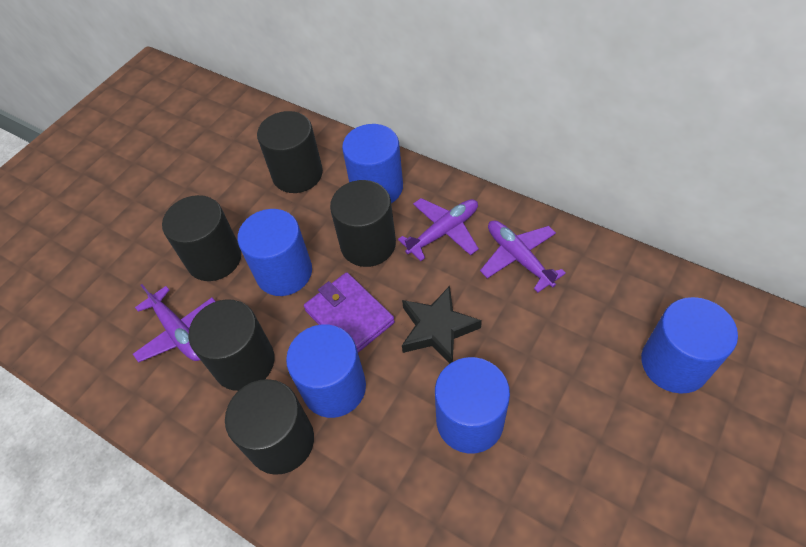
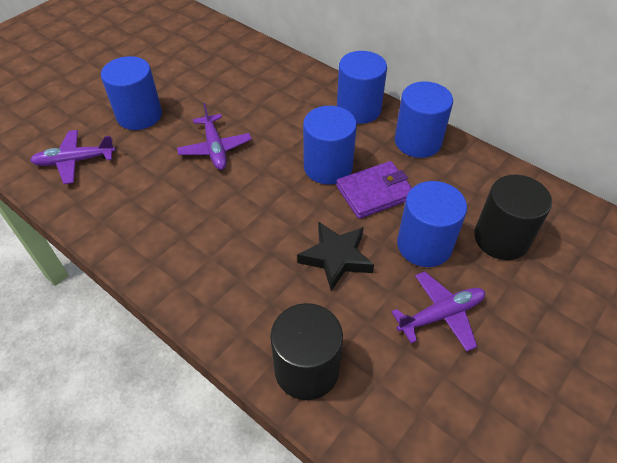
black cylinder: 5 -> 2

